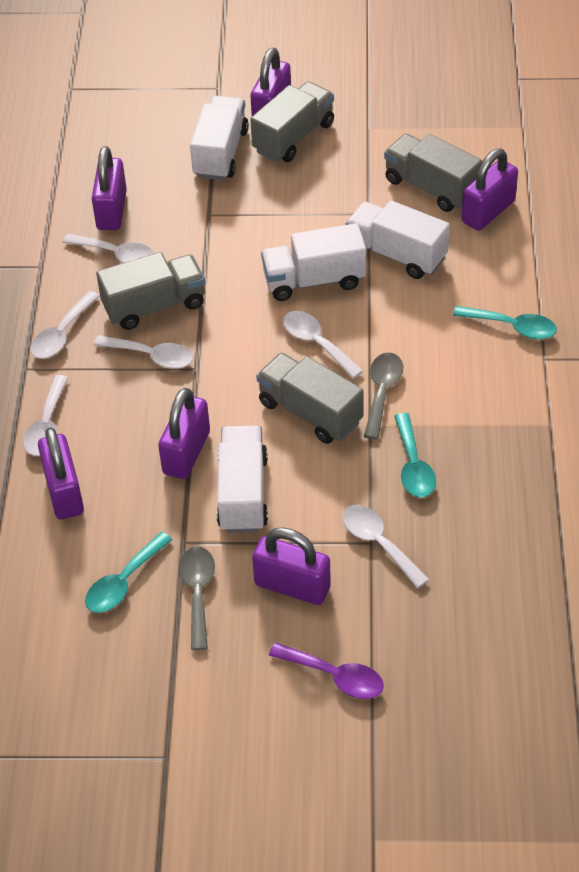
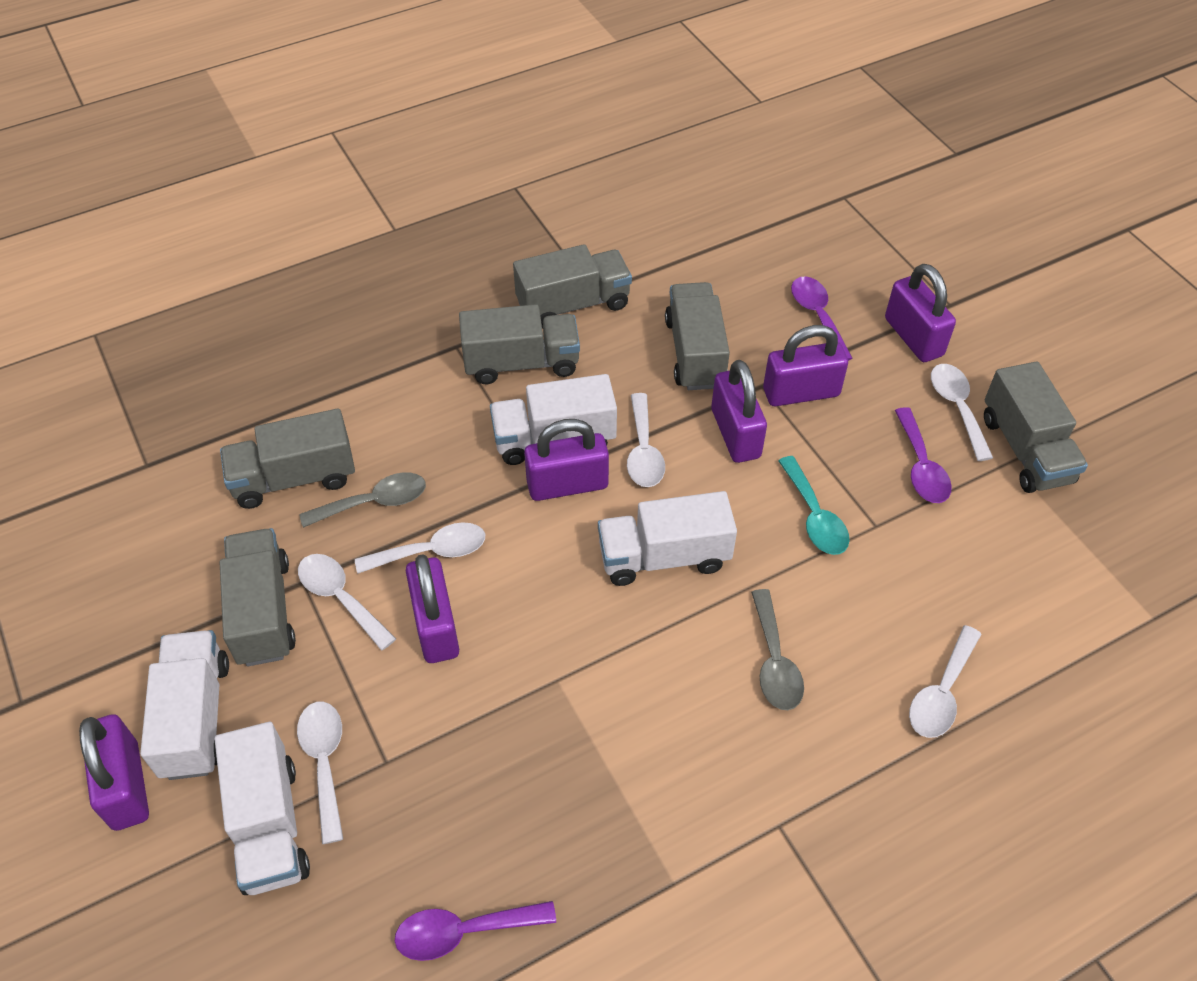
grey truck: 4 -> 6
purple spoon: 1 -> 3
turquoise spoon: 3 -> 1

